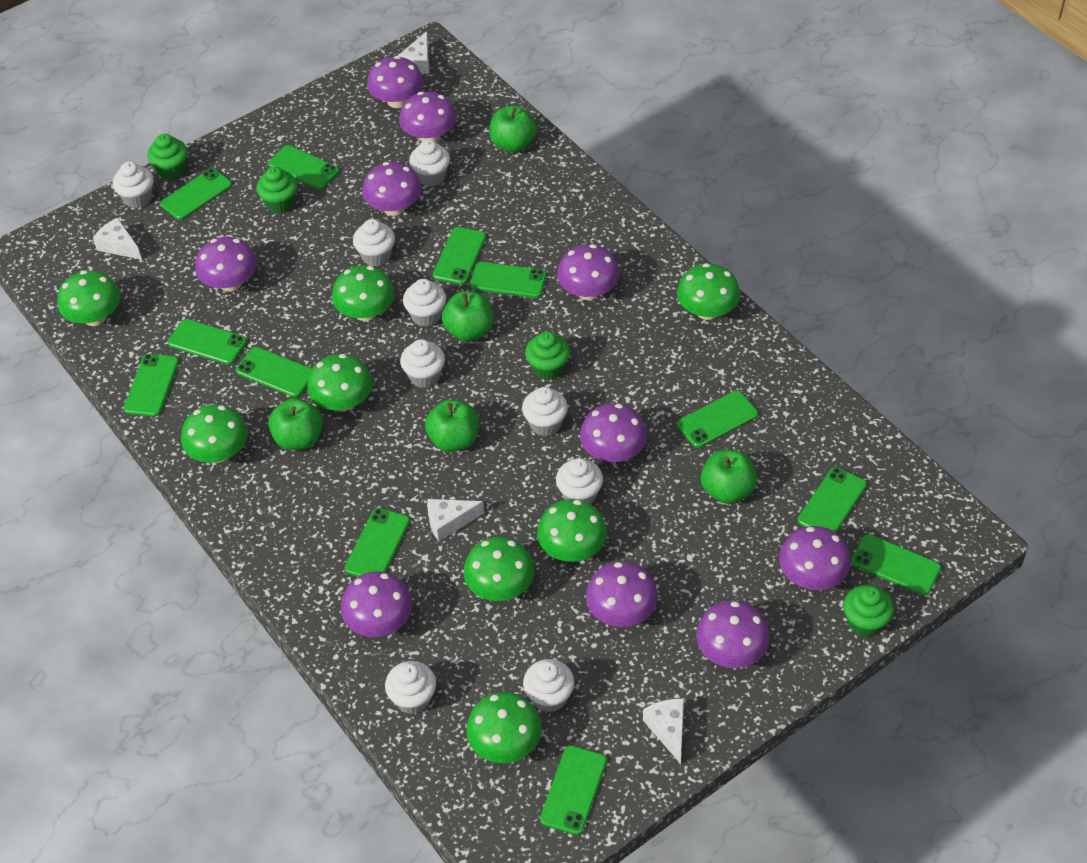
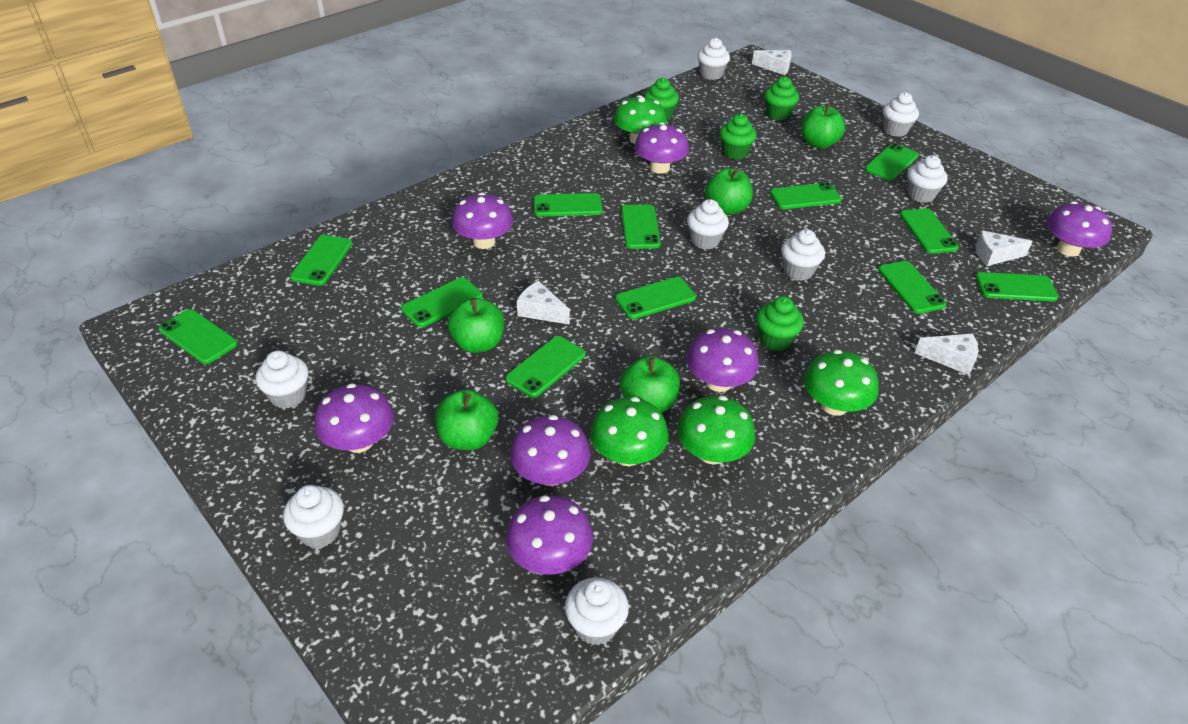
green mushroom: 8 -> 4
purple mushroom: 10 -> 7
white cupcake: 9 -> 8

